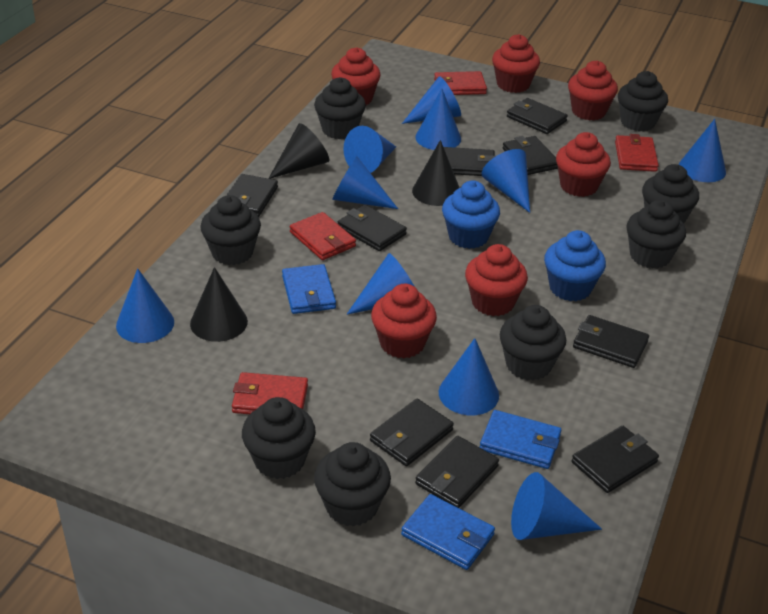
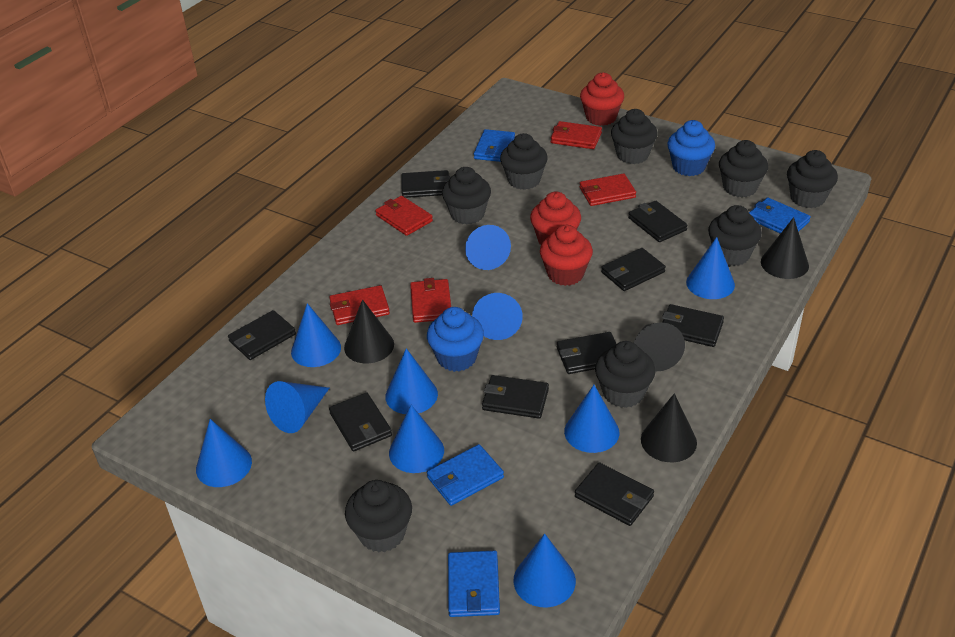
black cone: 3 -> 4
blue wallet: 3 -> 4
red cupcake: 6 -> 3
red wallet: 4 -> 5

